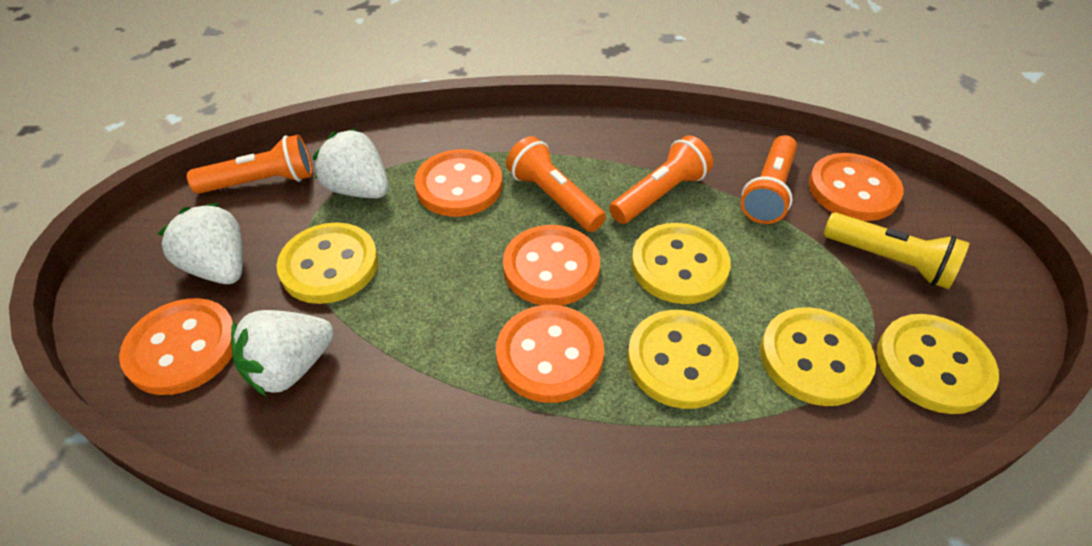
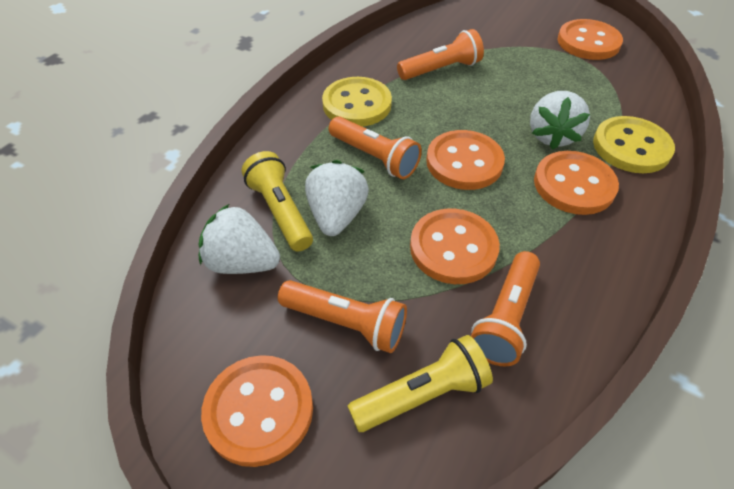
yellow button: 5 -> 2
yellow flashlight: 1 -> 2

